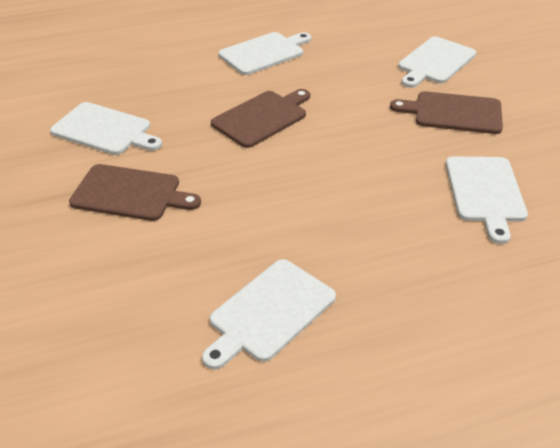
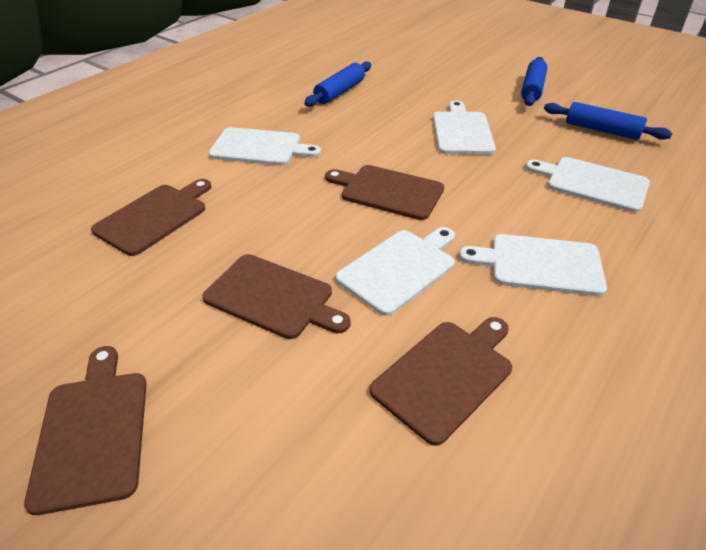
blue rolling pin: 0 -> 3
brown cutting board: 3 -> 5

